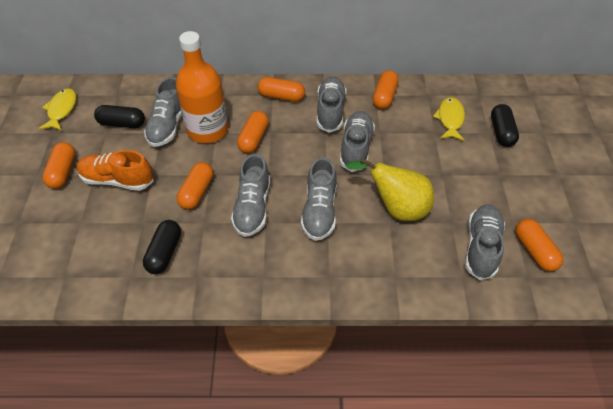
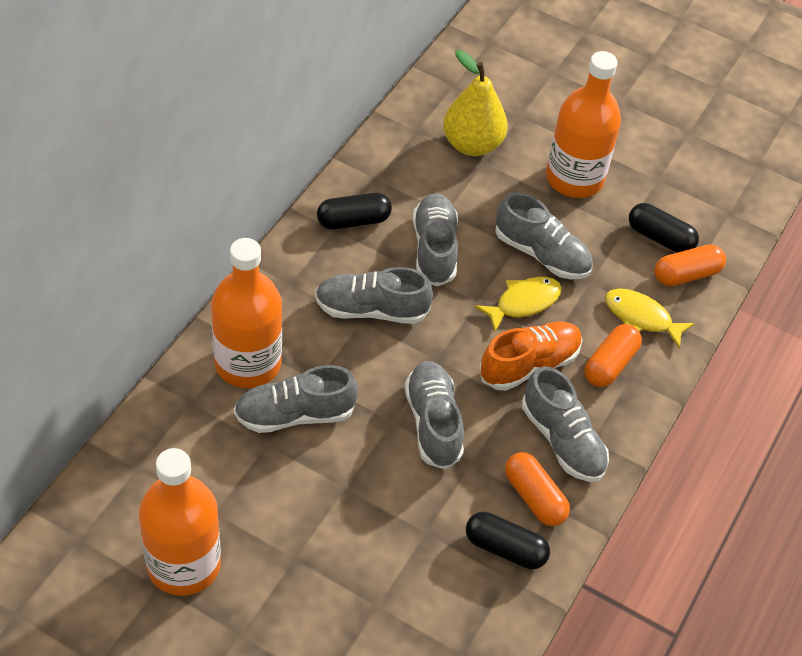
orange bottle: 1 -> 3
orange capsule: 6 -> 3

